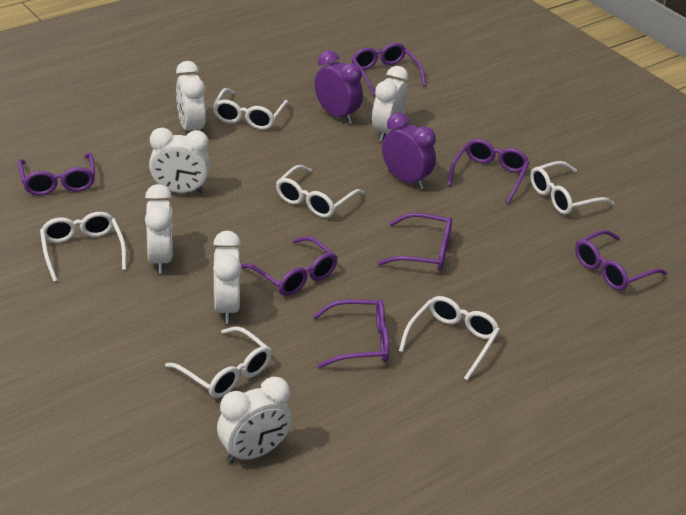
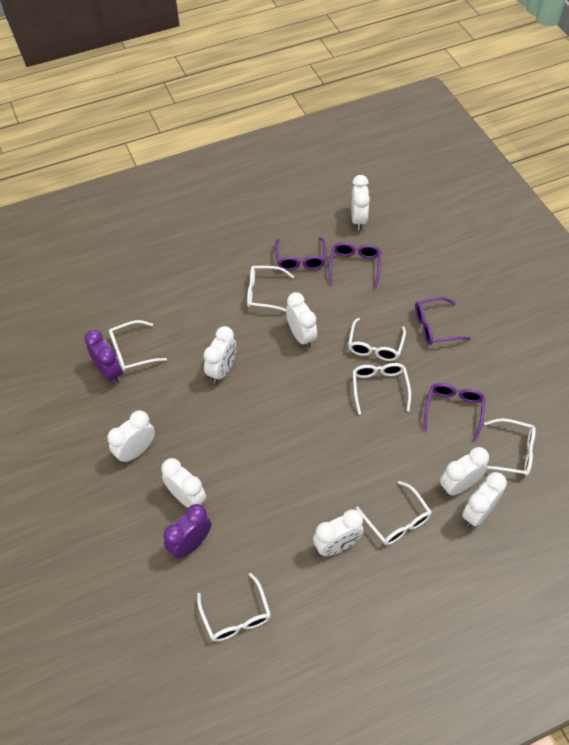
purple glasses: 7 -> 4
white clock: 6 -> 8
white glasses: 6 -> 7

